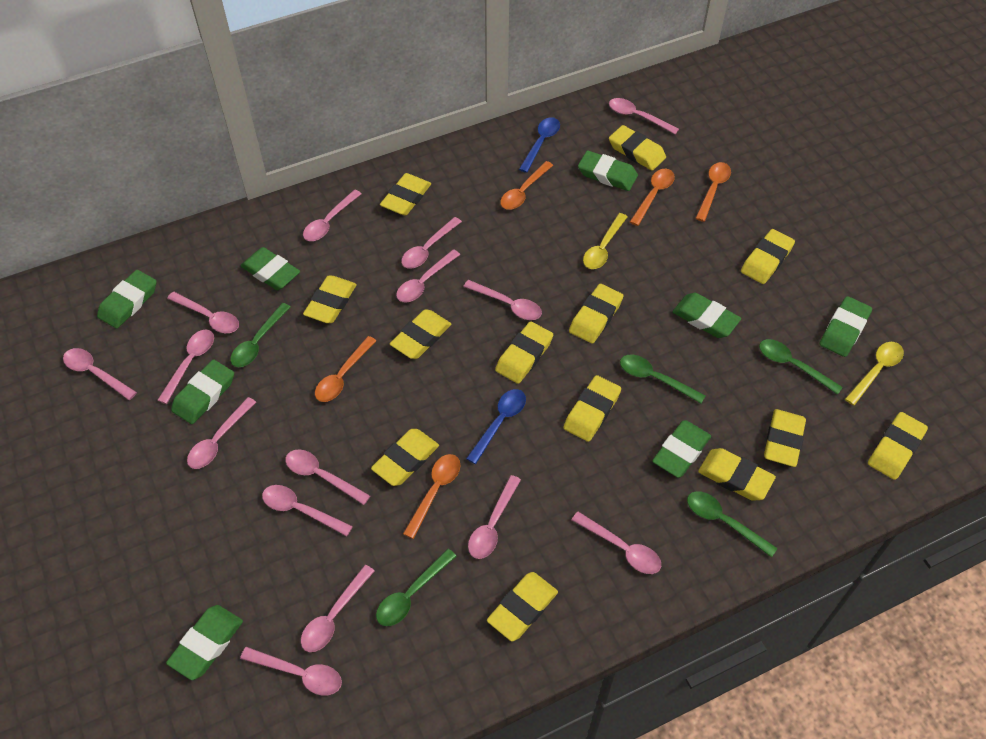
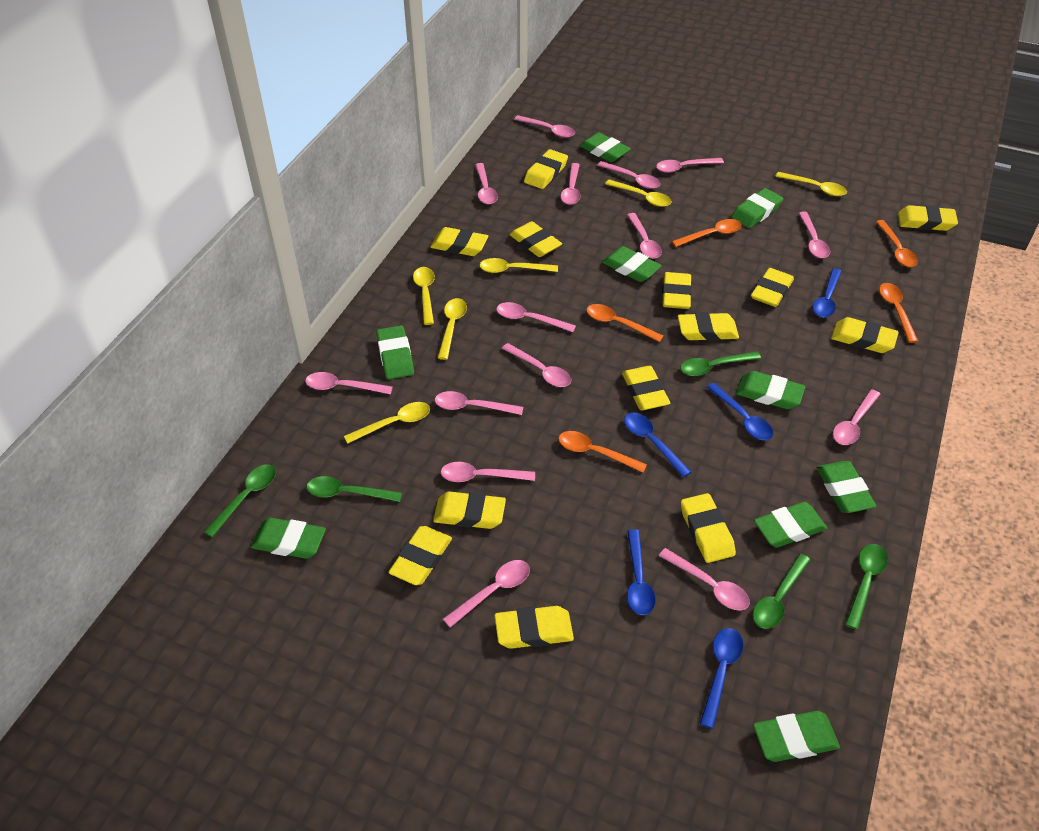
blue spoon: 2 -> 5
green eraser: 8 -> 9
yellow spoon: 2 -> 6

